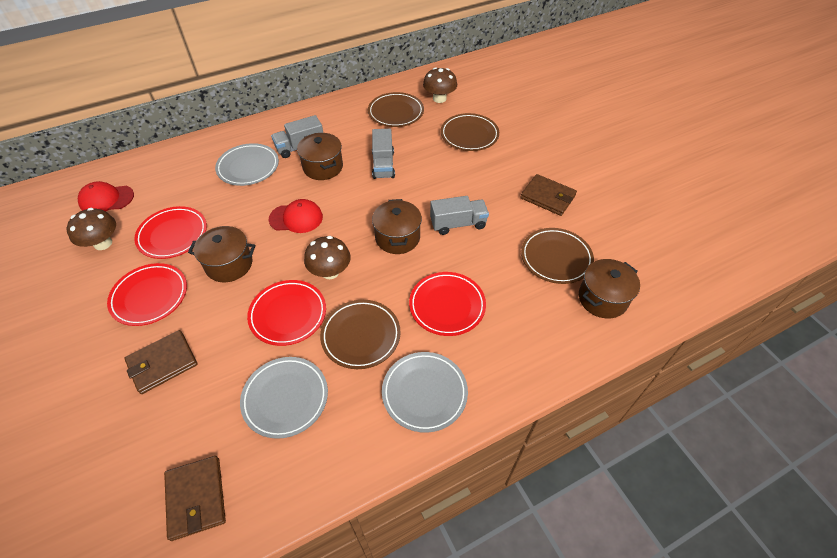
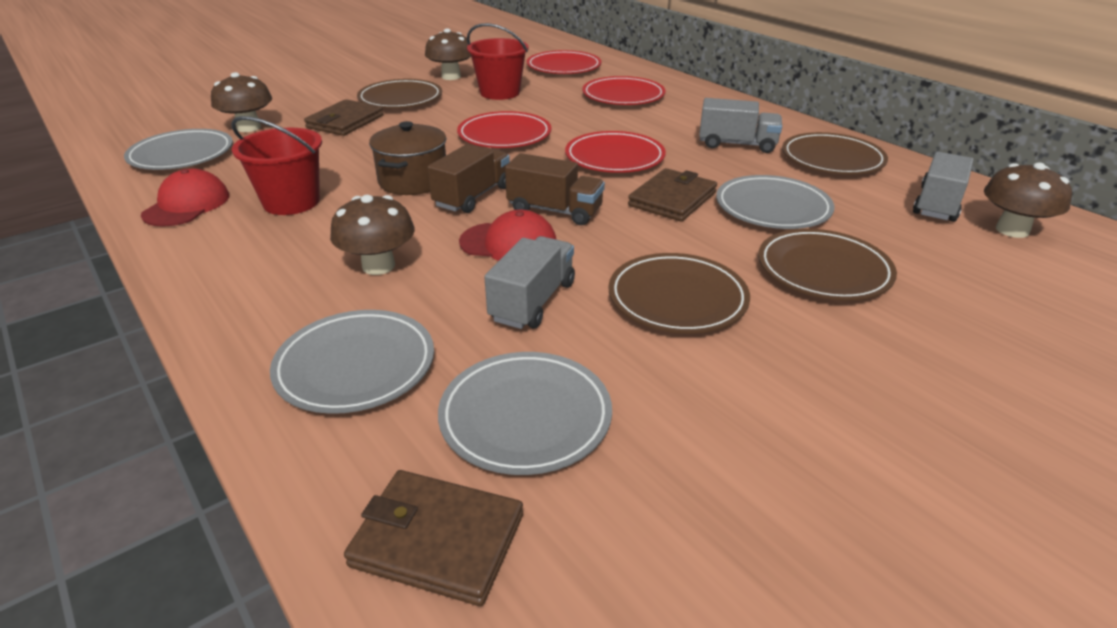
brown mushroom: 3 -> 4
brown pot: 4 -> 1
brown truck: 0 -> 2
grey plate: 3 -> 4
red bucket: 0 -> 2

